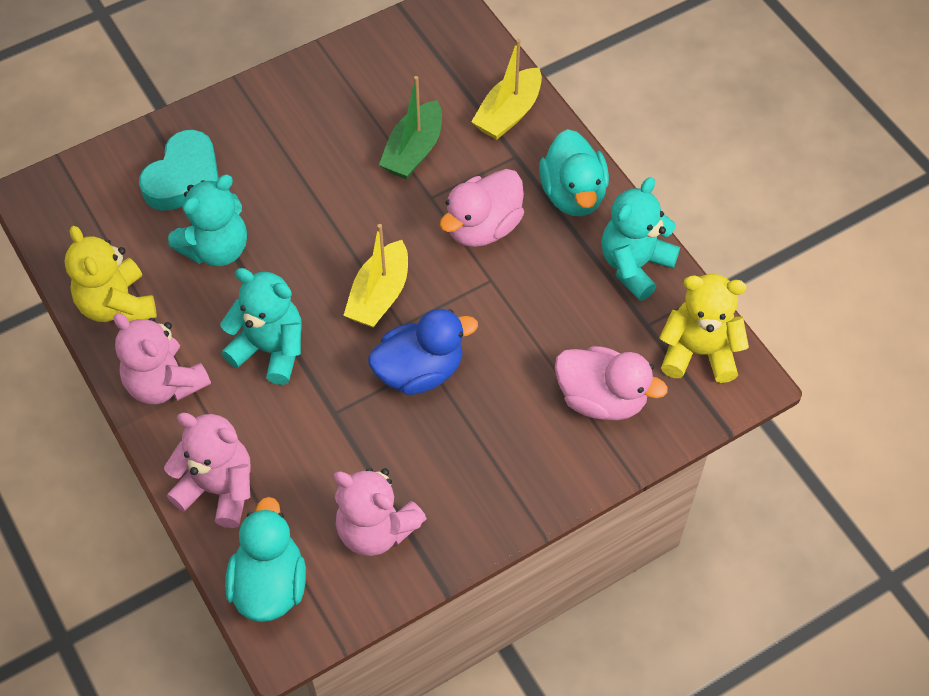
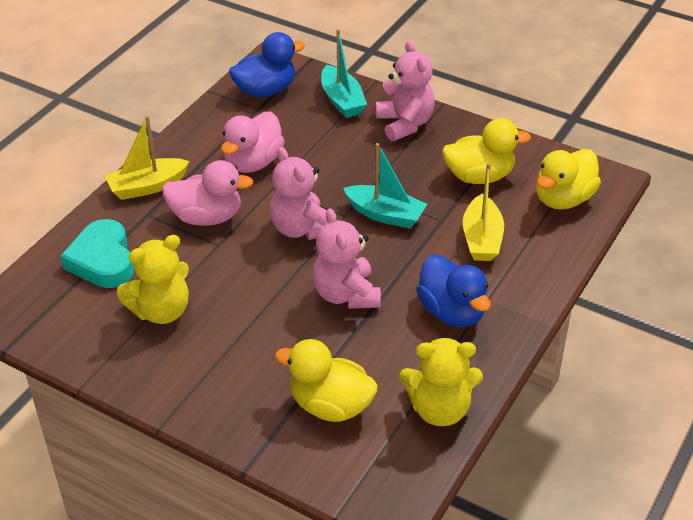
blue duck: 1 -> 2
green boat: 1 -> 0
turquoise boat: 0 -> 2
turquoise duck: 2 -> 0
turquoise teddy bear: 3 -> 0
yellow duck: 0 -> 3

